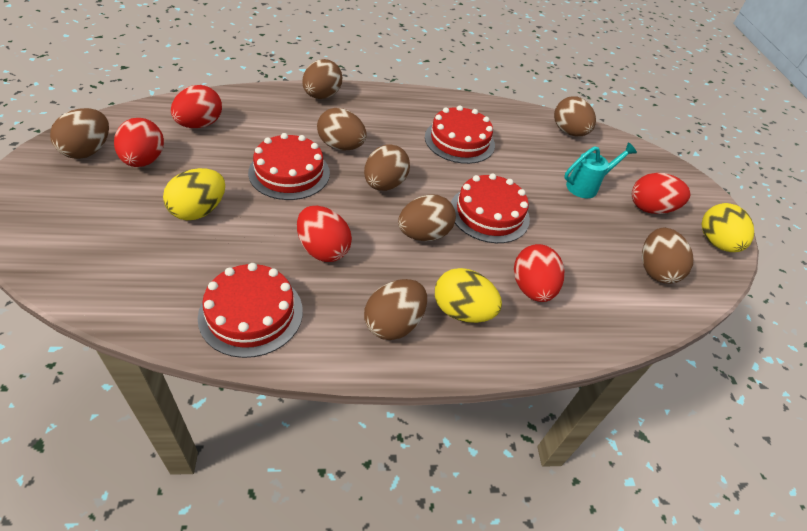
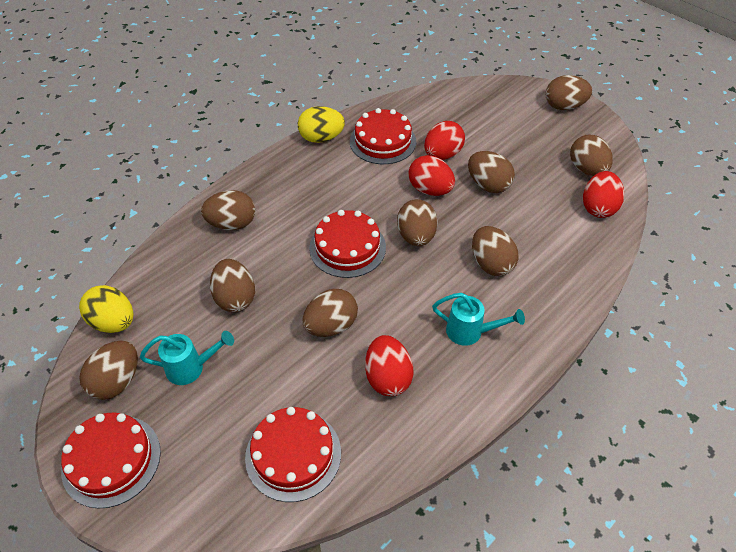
brown egg: 8 -> 9
red egg: 5 -> 4
turquoise watering can: 1 -> 2
yellow egg: 3 -> 2

